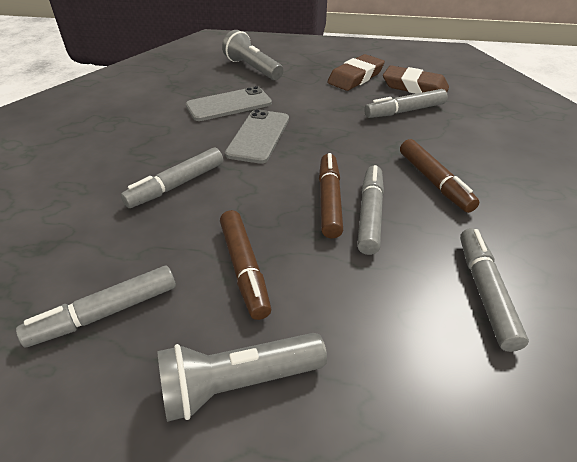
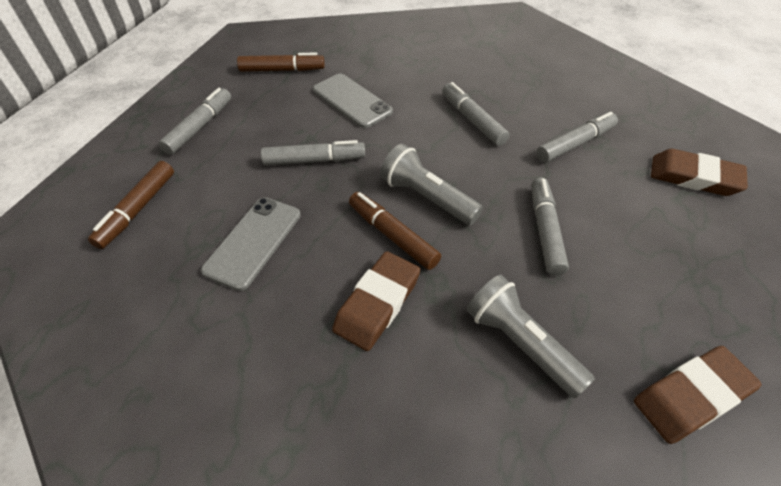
brown eraser: 2 -> 3

